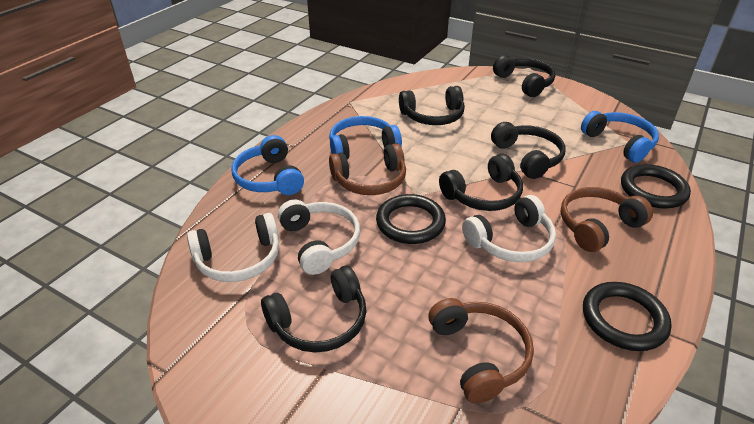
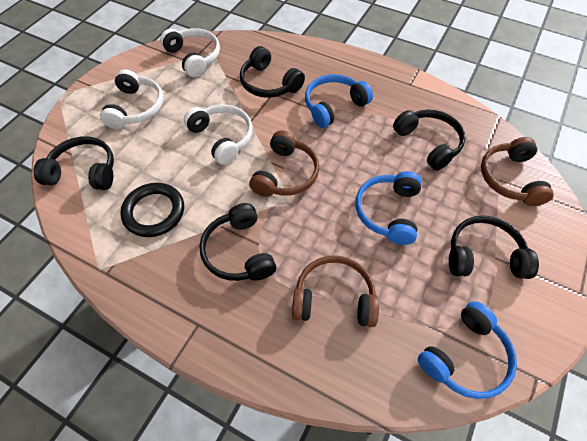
black ring: 3 -> 1

